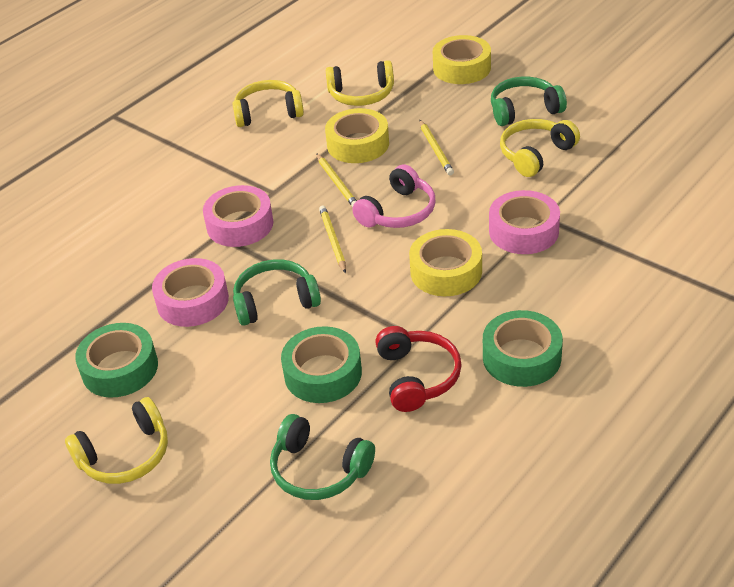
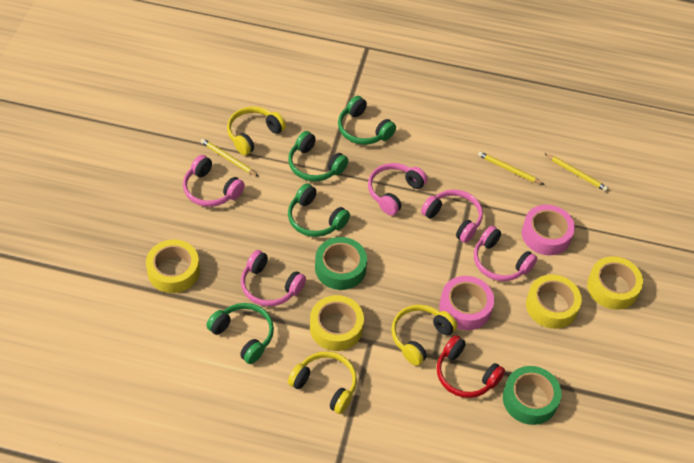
green headphones: 3 -> 4
green tape: 3 -> 2
pink headphones: 1 -> 5
pink tape: 3 -> 2
yellow headphones: 4 -> 3
yellow tape: 3 -> 4

